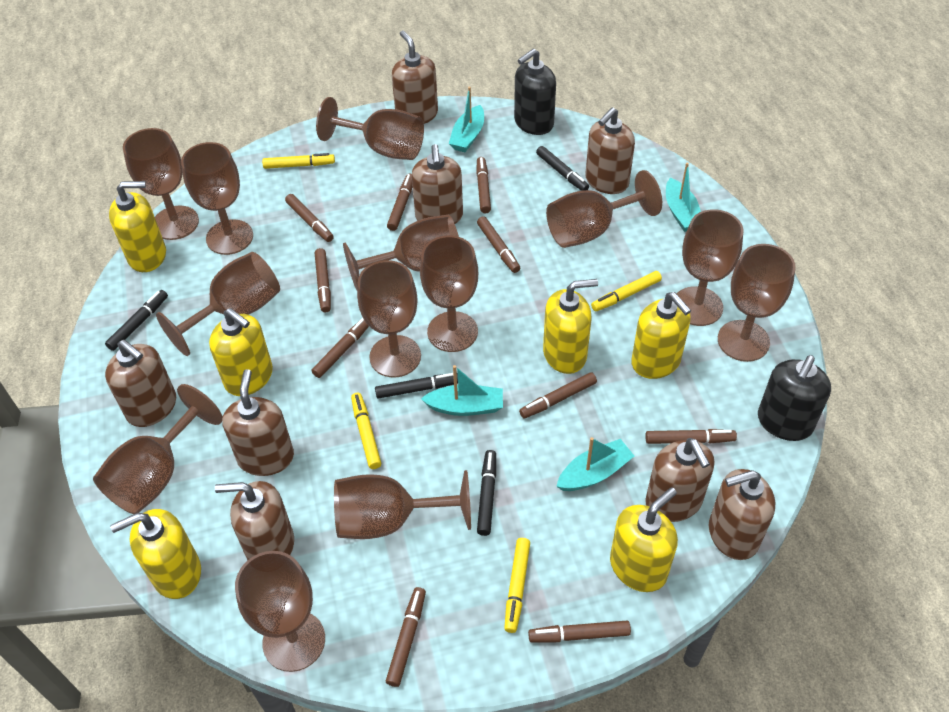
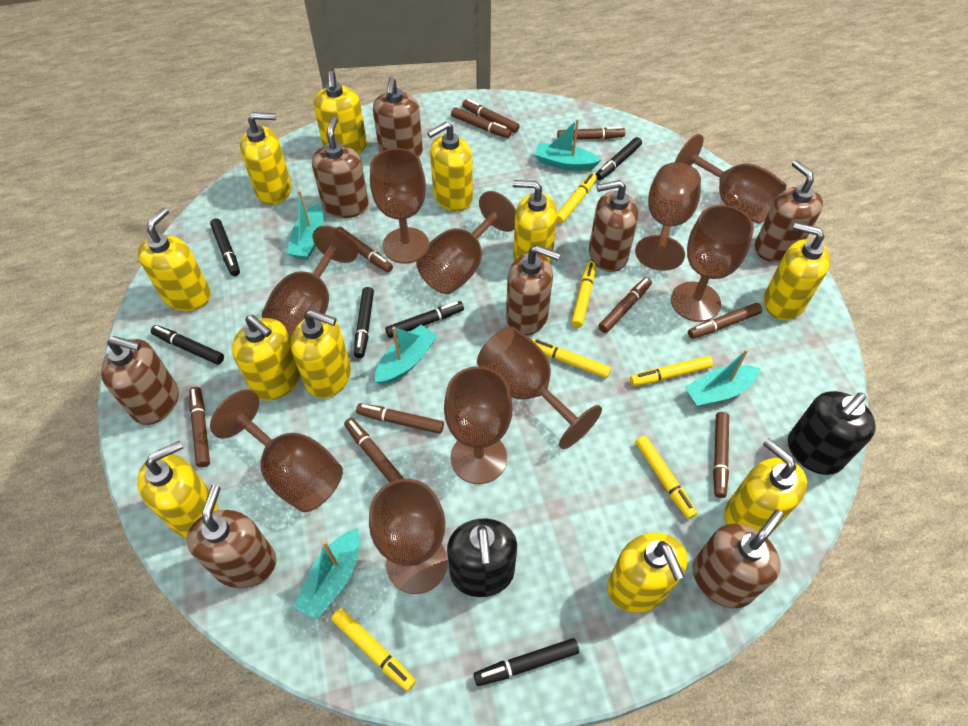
black marker: 4 -> 6
brown goblet: 13 -> 10
turquoise boat: 4 -> 5
yellow marker: 4 -> 6
yellow soap dispenser: 6 -> 11

